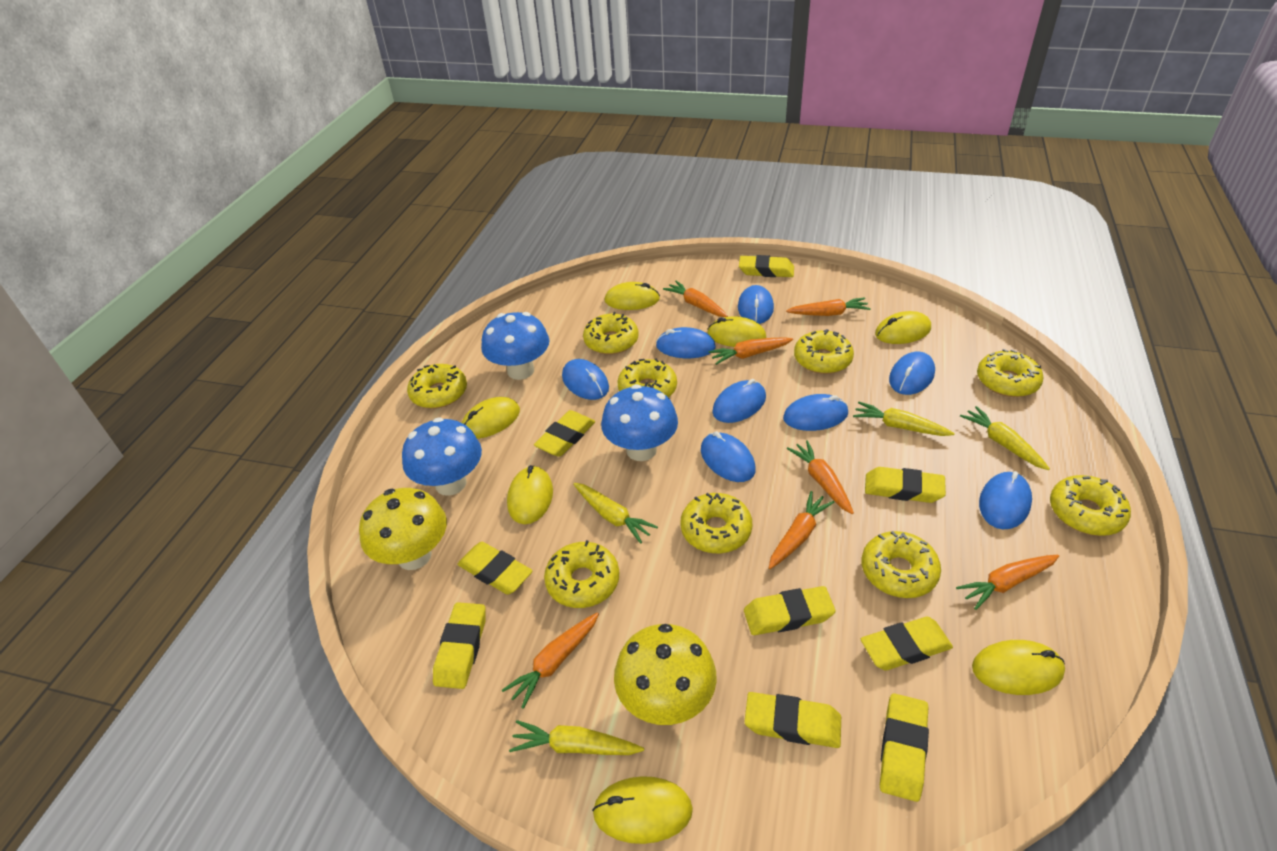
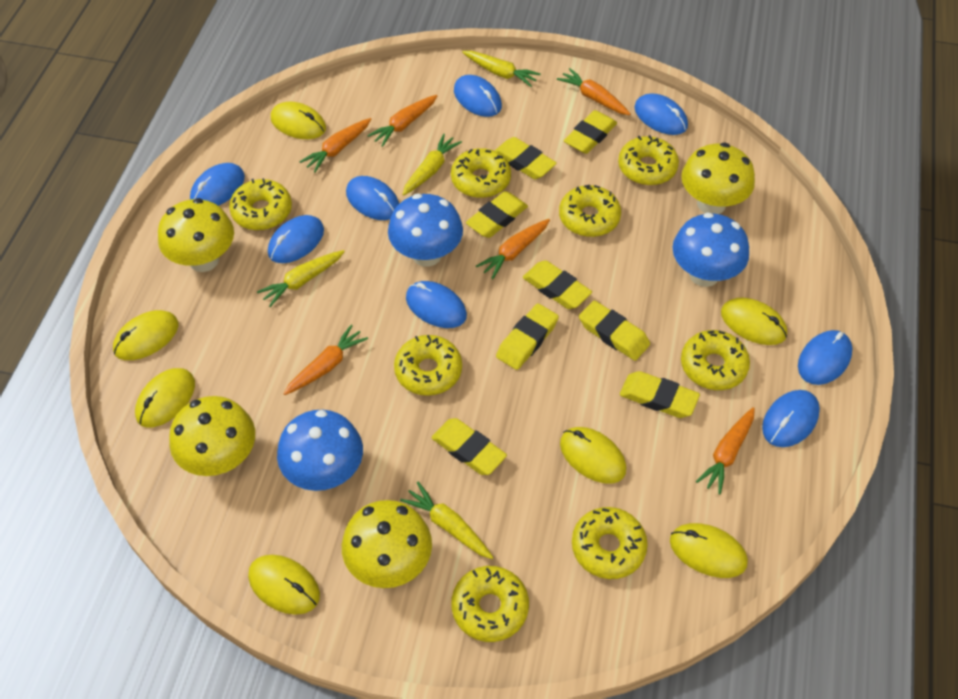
orange carrot: 7 -> 6
yellow donut: 9 -> 8
yellow eraser: 9 -> 8
yellow mushroom: 2 -> 4

